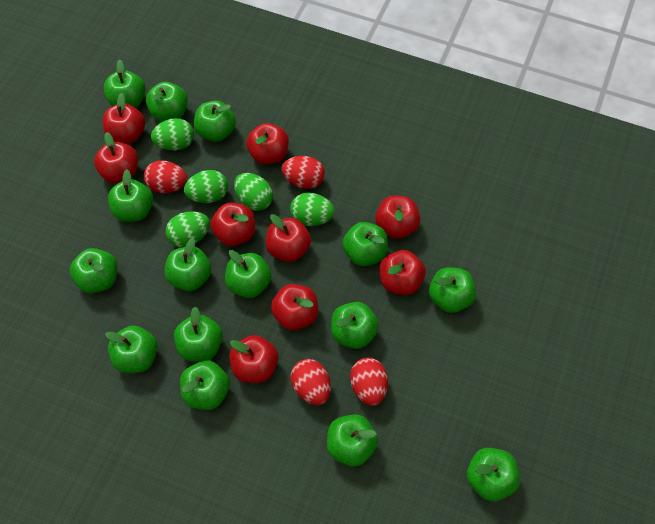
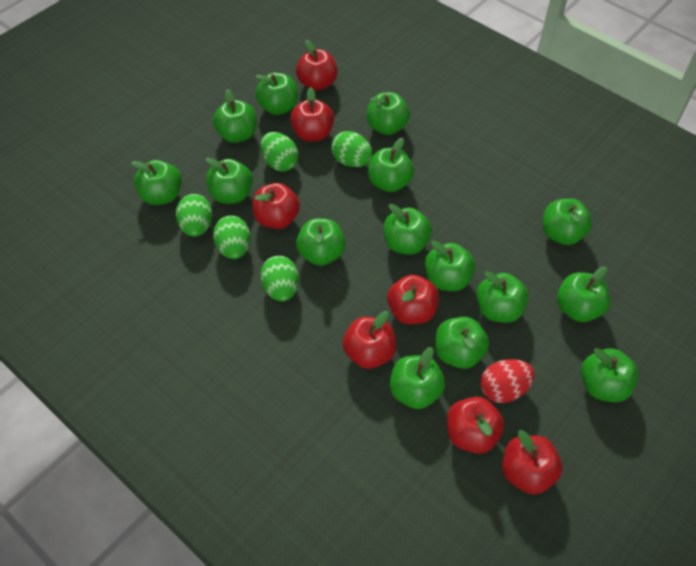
red apple: 9 -> 7
red egg: 4 -> 1

